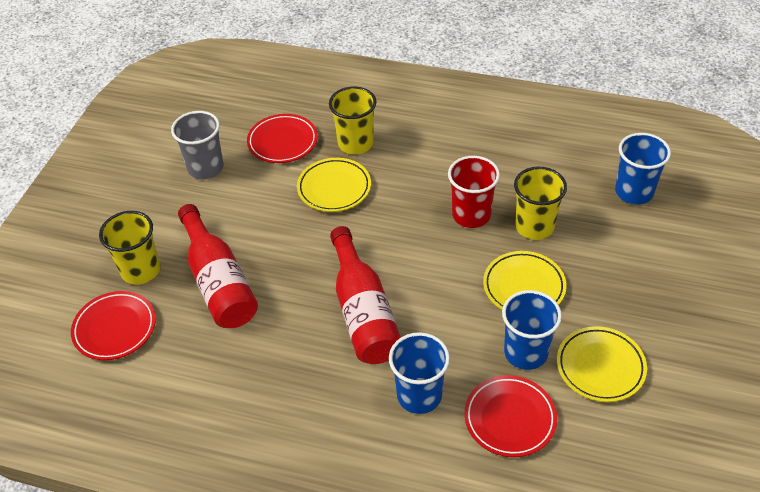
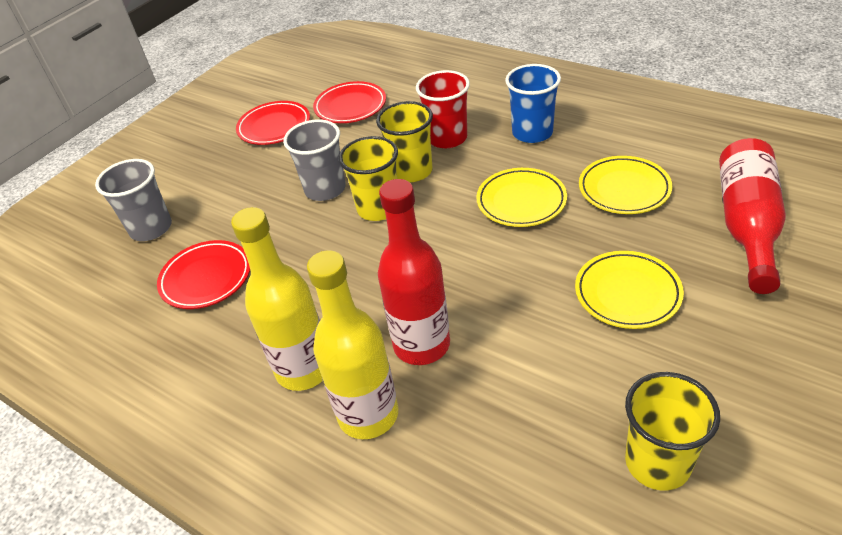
blue cup: 3 -> 1
grey cup: 1 -> 2
yellow bottle: 0 -> 2

